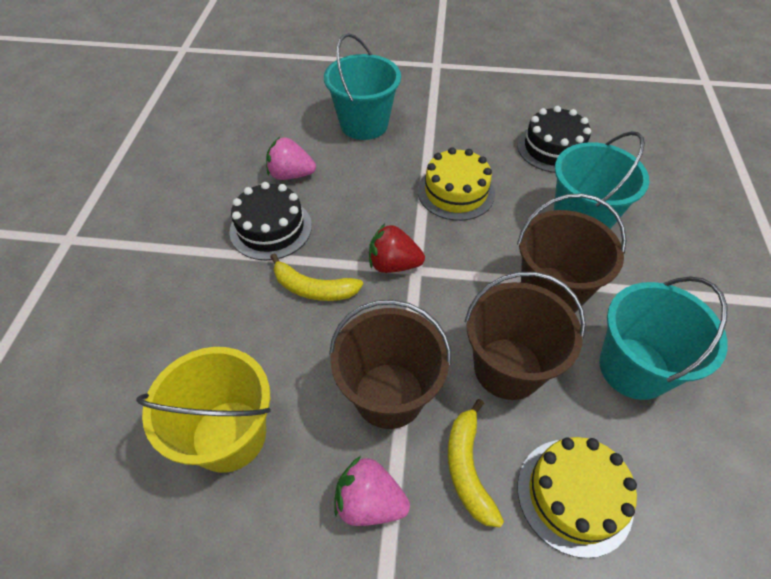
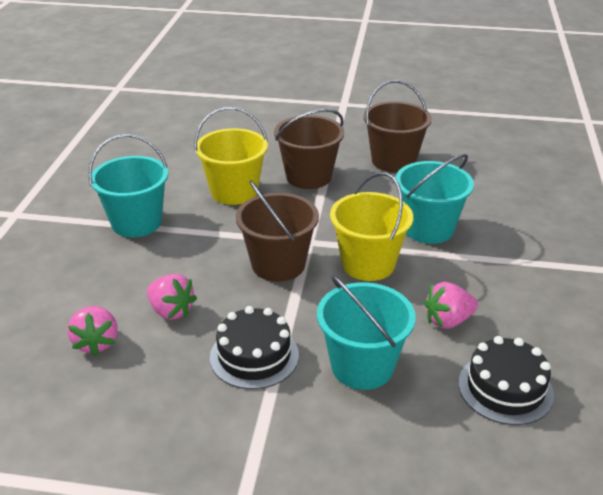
pink strawberry: 2 -> 3
red strawberry: 1 -> 0
yellow banana: 2 -> 0
yellow bucket: 1 -> 2
yellow cake: 2 -> 0

